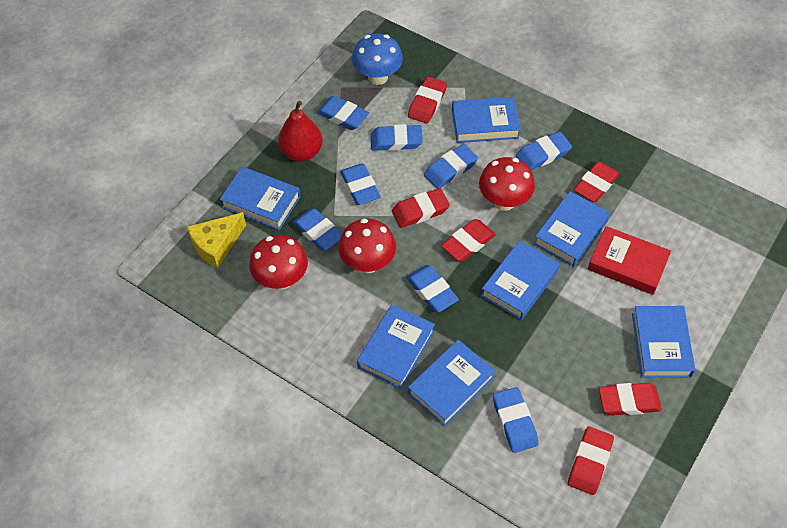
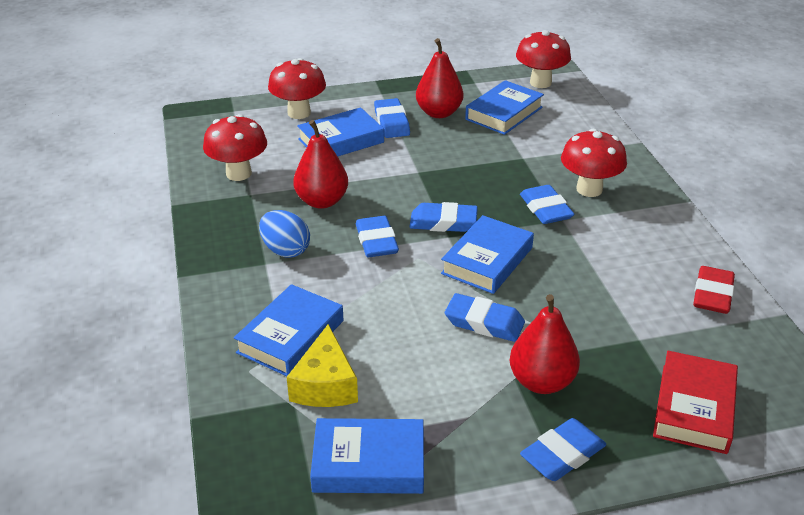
blue book: 7 -> 5
blue egg: 0 -> 1
blue eraser: 8 -> 6
blue mushroom: 1 -> 0
red eraser: 6 -> 1
red mushroom: 3 -> 4
red pear: 1 -> 3

